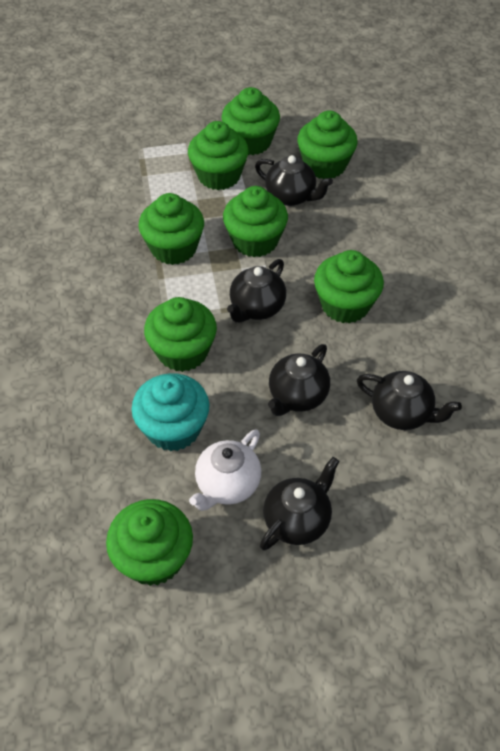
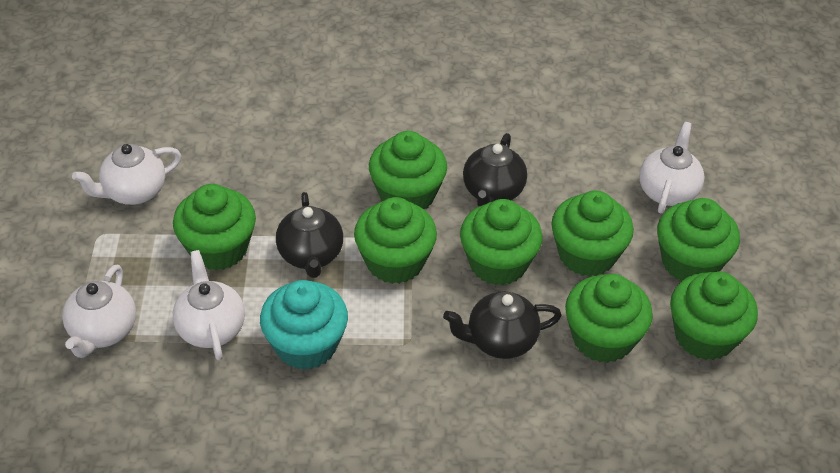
black teapot: 5 -> 3
white teapot: 1 -> 4

